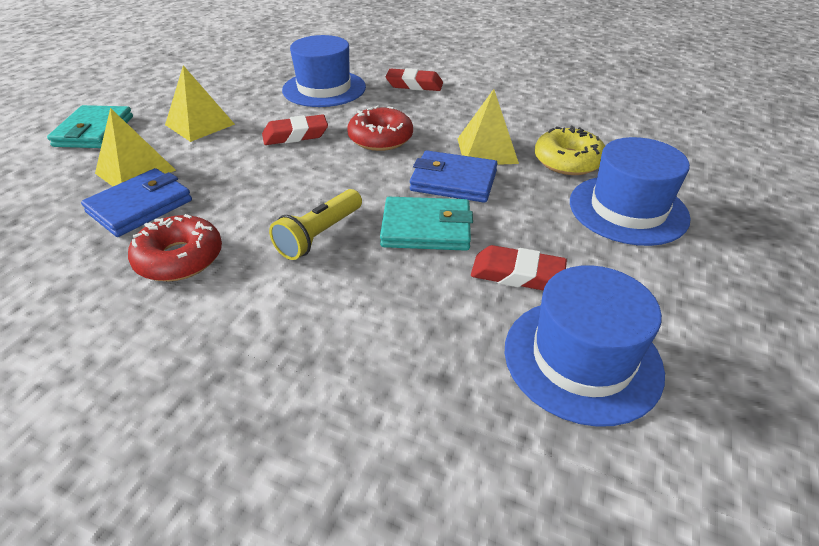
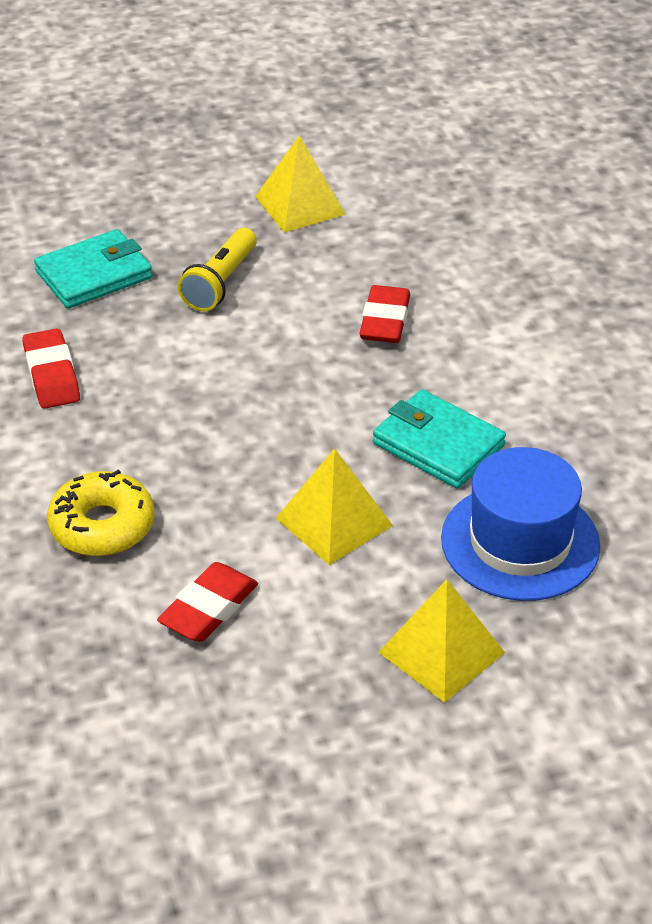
blue hat: 3 -> 1
blue wallet: 2 -> 0
red donut: 2 -> 0

